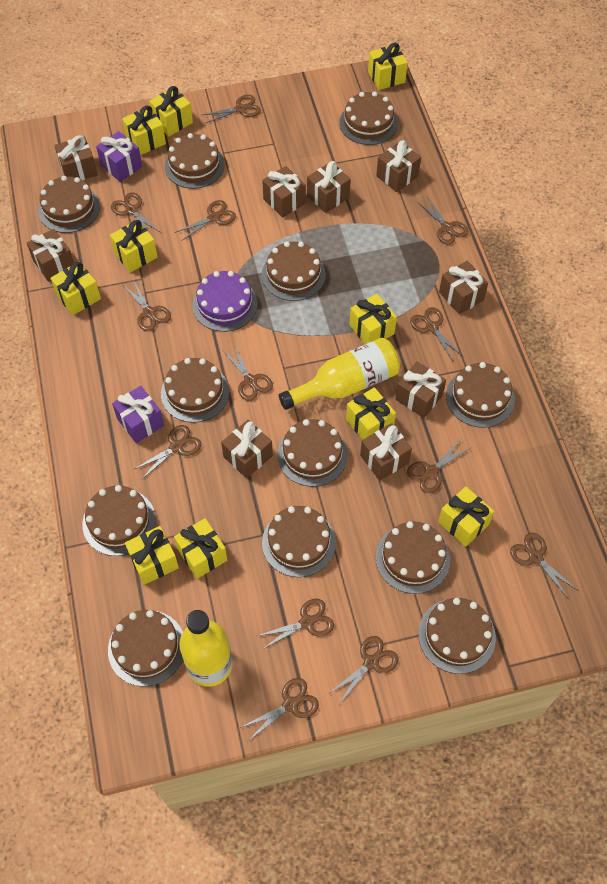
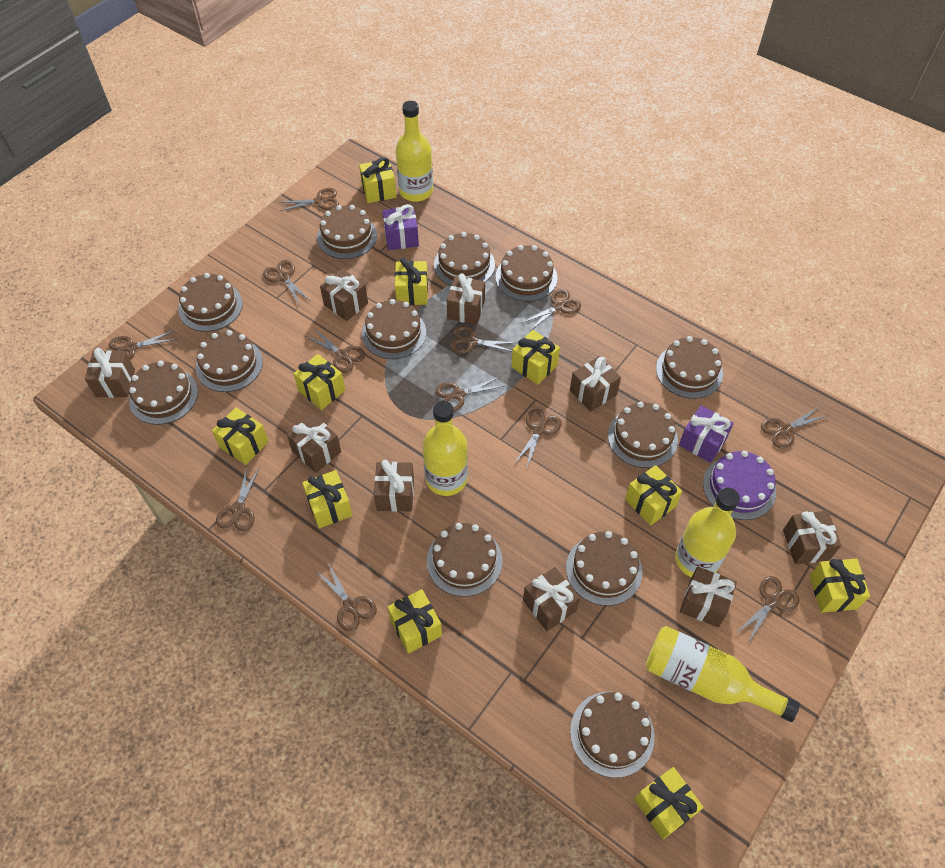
brown scissors: 13 -> 12
yellow bottle: 2 -> 4

